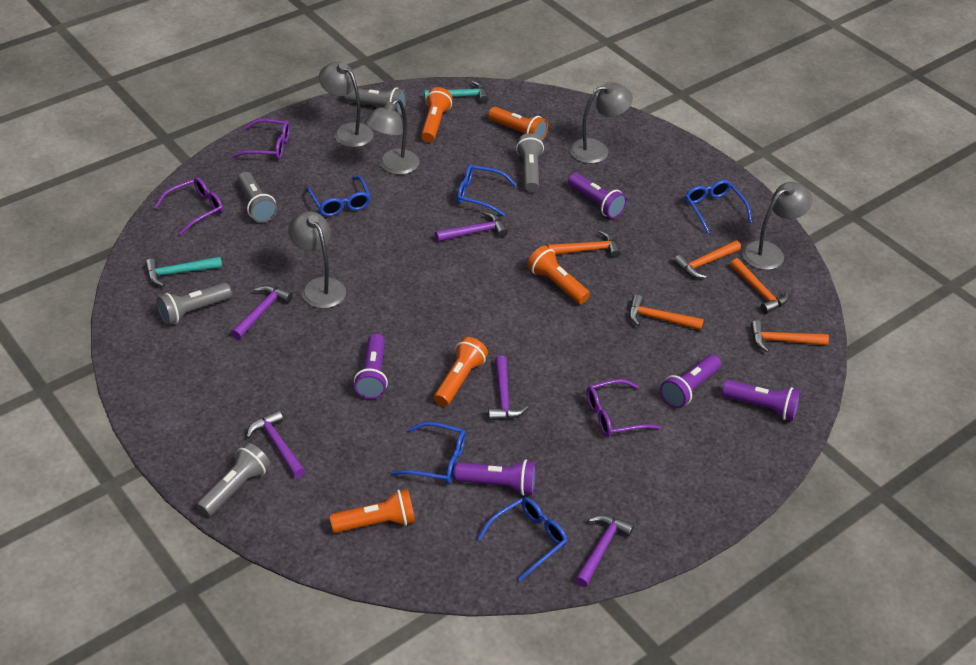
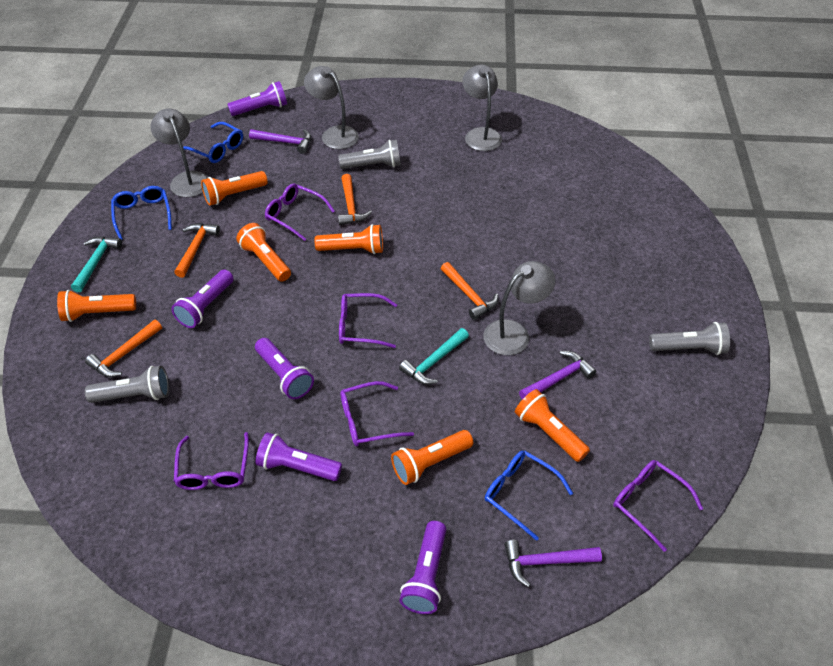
blue glasses: 5 -> 3
grey flashlight: 5 -> 3
grey lamp: 5 -> 4
orange flashlight: 5 -> 6
orange hammer: 5 -> 4
purple glasses: 3 -> 5
purple hammer: 5 -> 3

